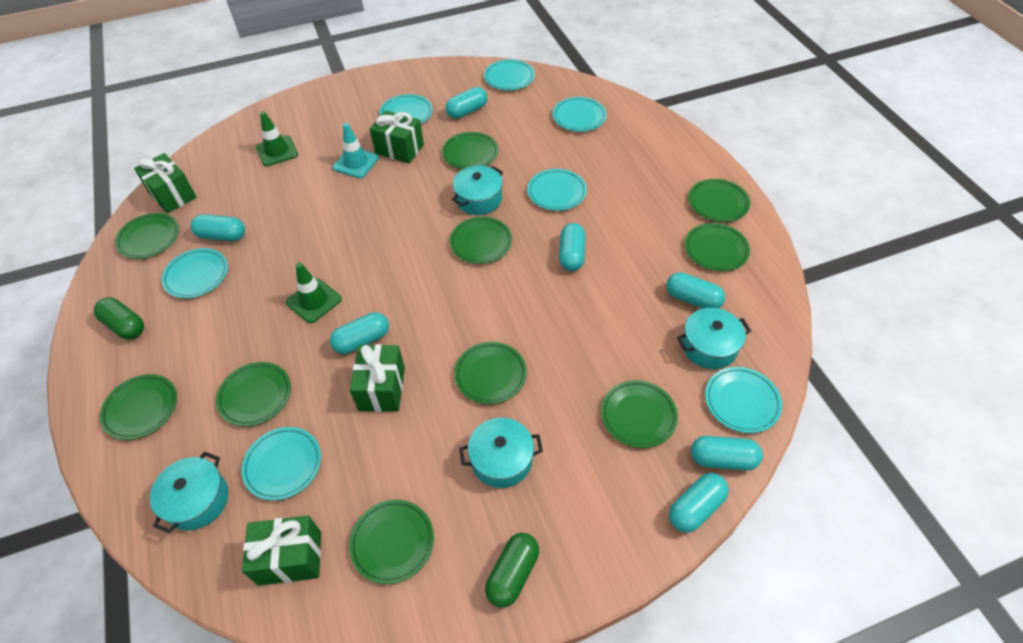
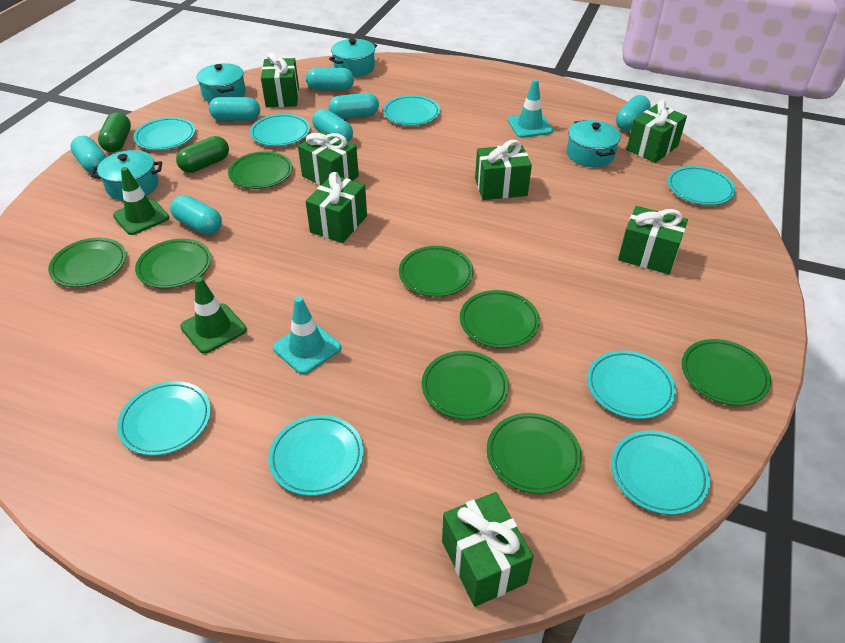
green gift: 4 -> 7
green plate: 10 -> 8
turquoise plate: 7 -> 8
turquoise traffic cone: 1 -> 2

